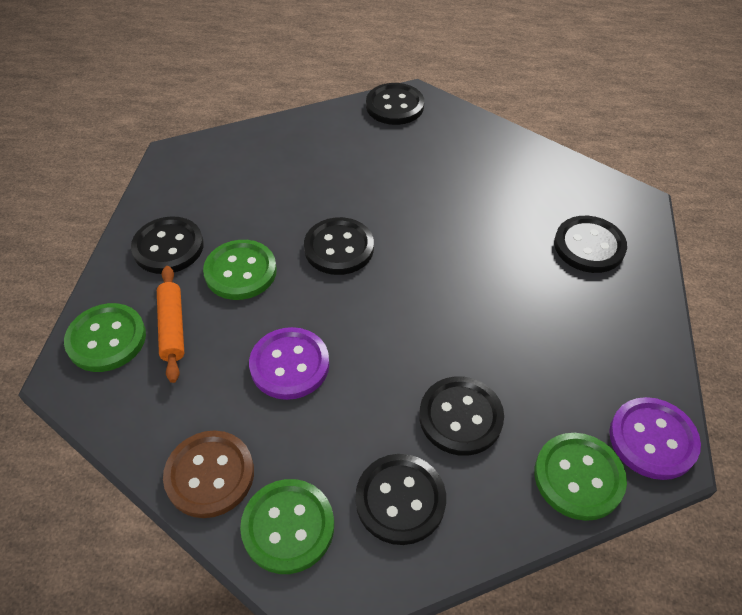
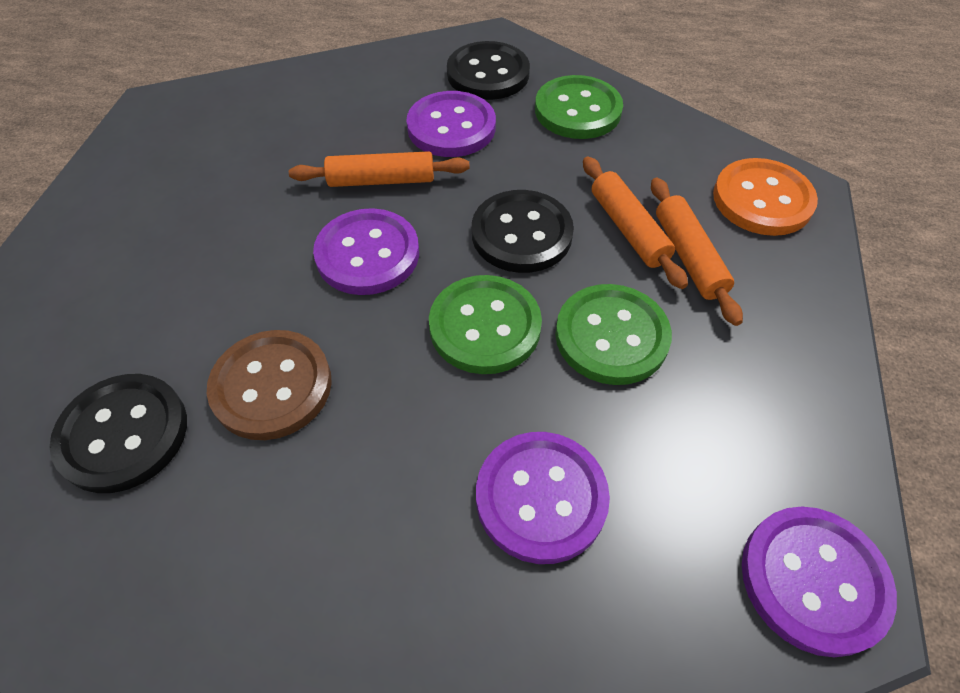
black button: 6 -> 3
green button: 4 -> 3
orange button: 0 -> 1
orange rolling pin: 1 -> 3
purple button: 2 -> 4

